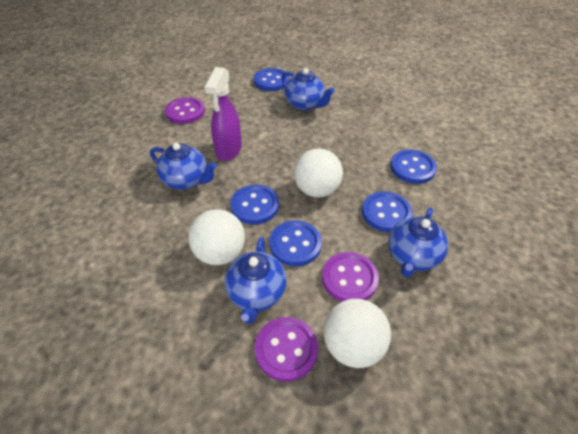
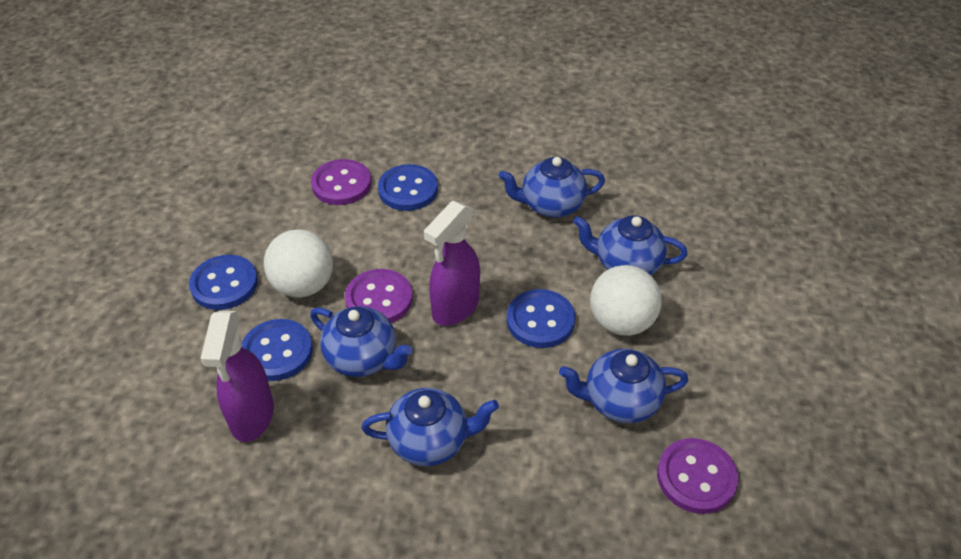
blue button: 5 -> 4
blue teapot: 4 -> 5
purple spray bottle: 1 -> 2
white ball: 3 -> 2

